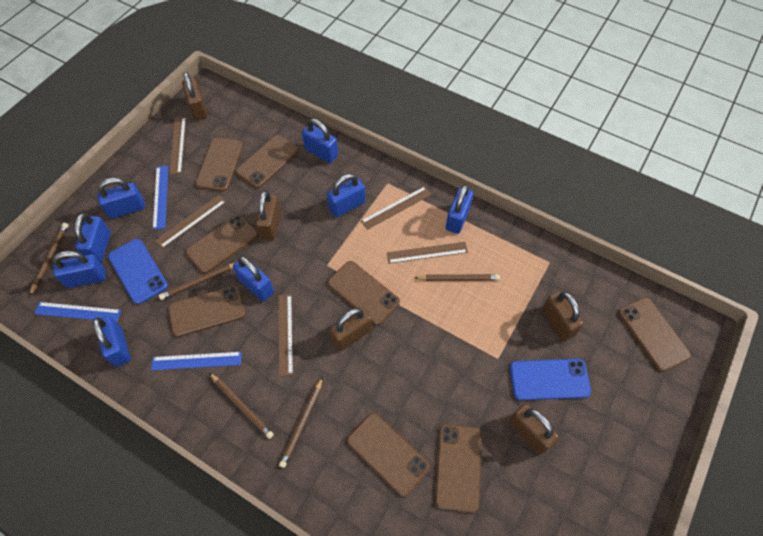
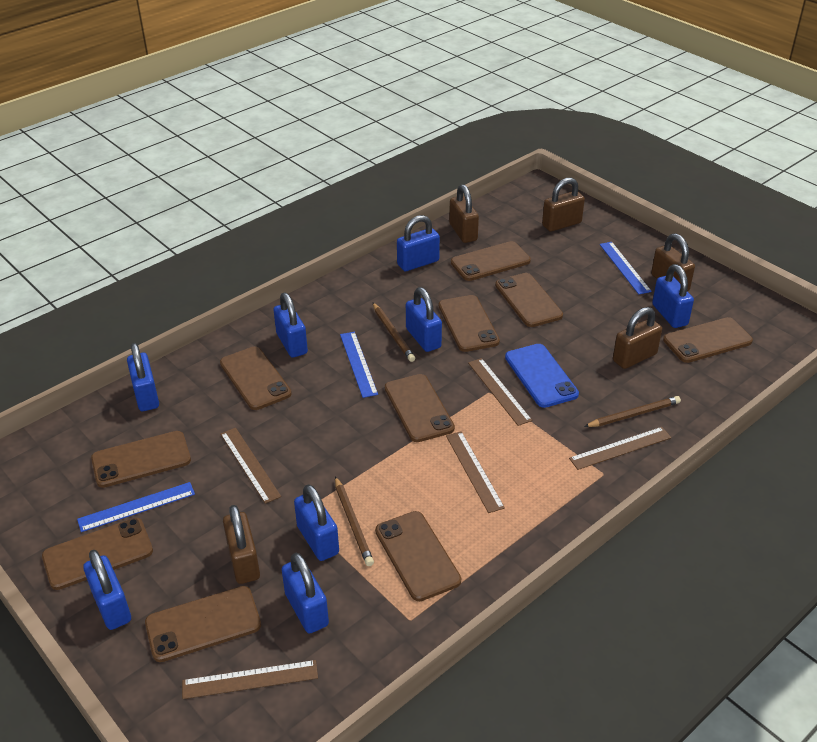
blue phone: 2 -> 1
brown pencil: 5 -> 3
brown phone: 8 -> 10

